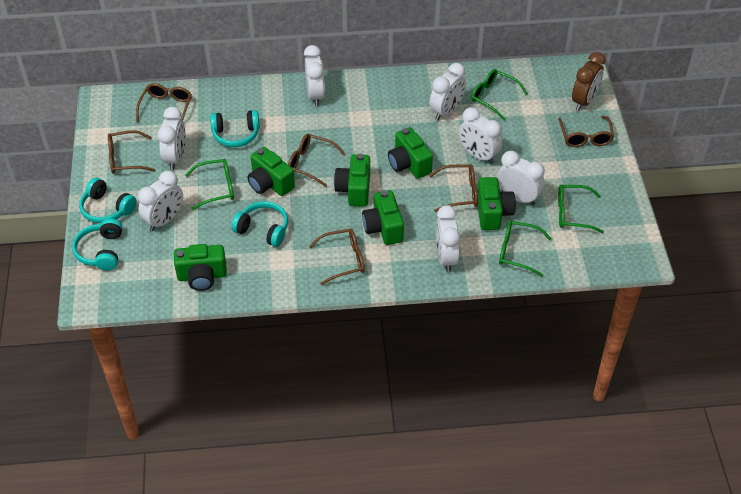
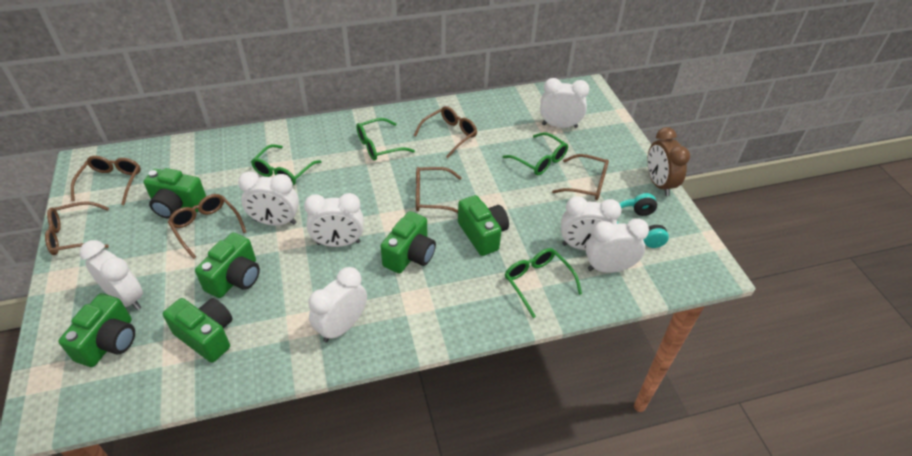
turquoise headphones: 4 -> 1

